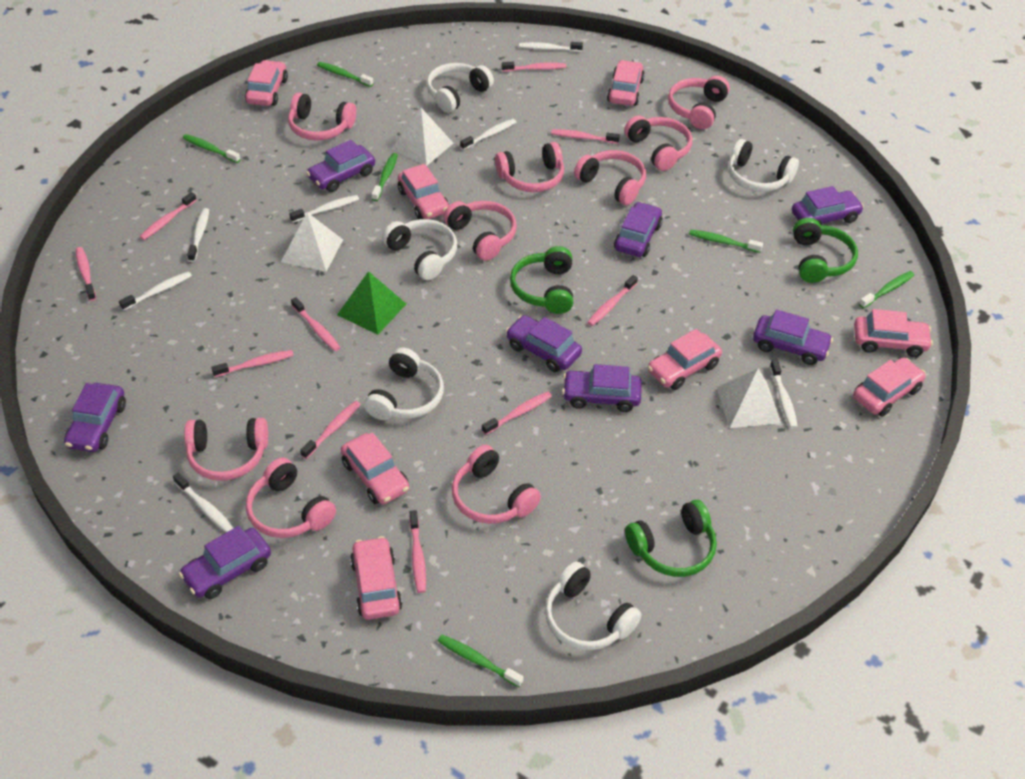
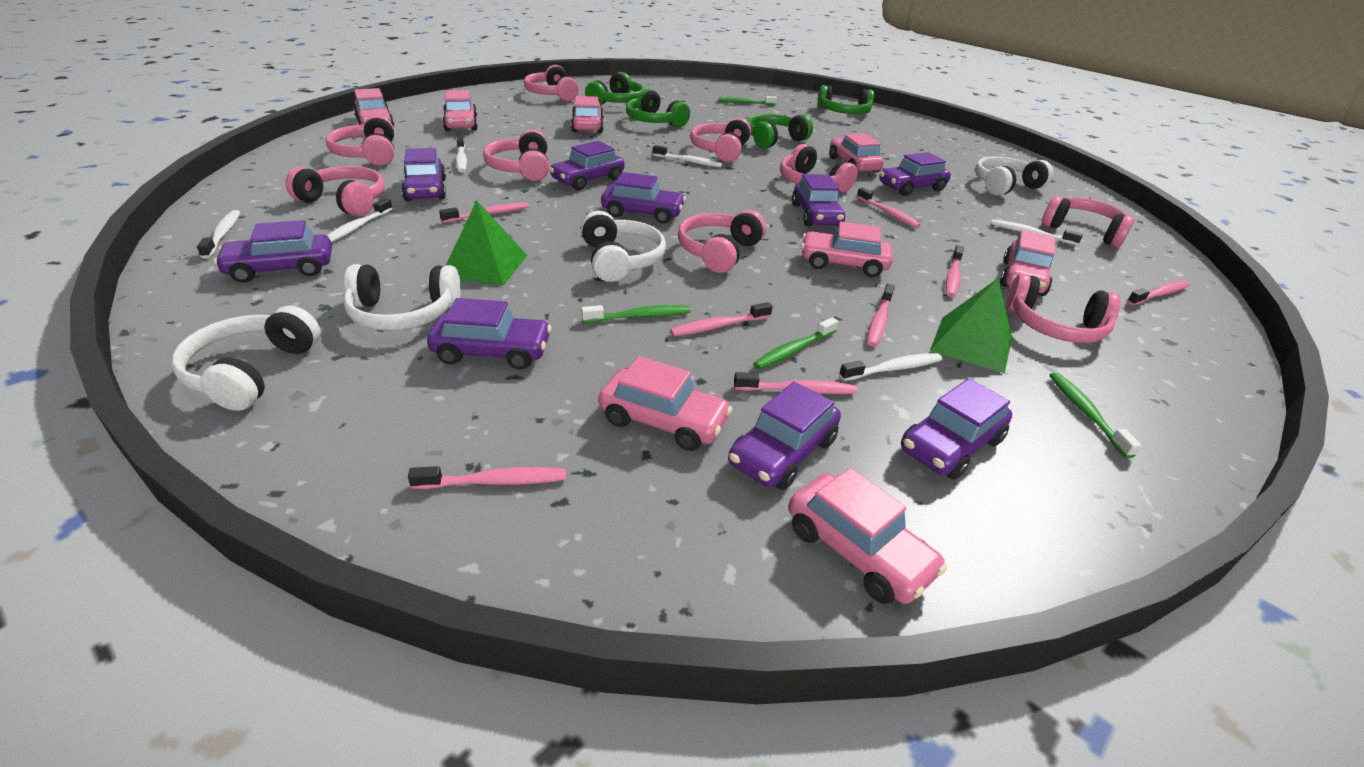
green headphones: 3 -> 4
green pyramid: 1 -> 2
green toothbrush: 6 -> 4
pink toothbrush: 10 -> 8
purple car: 8 -> 9
white headphones: 5 -> 4
white pyramid: 3 -> 0
white toothbrush: 7 -> 6

